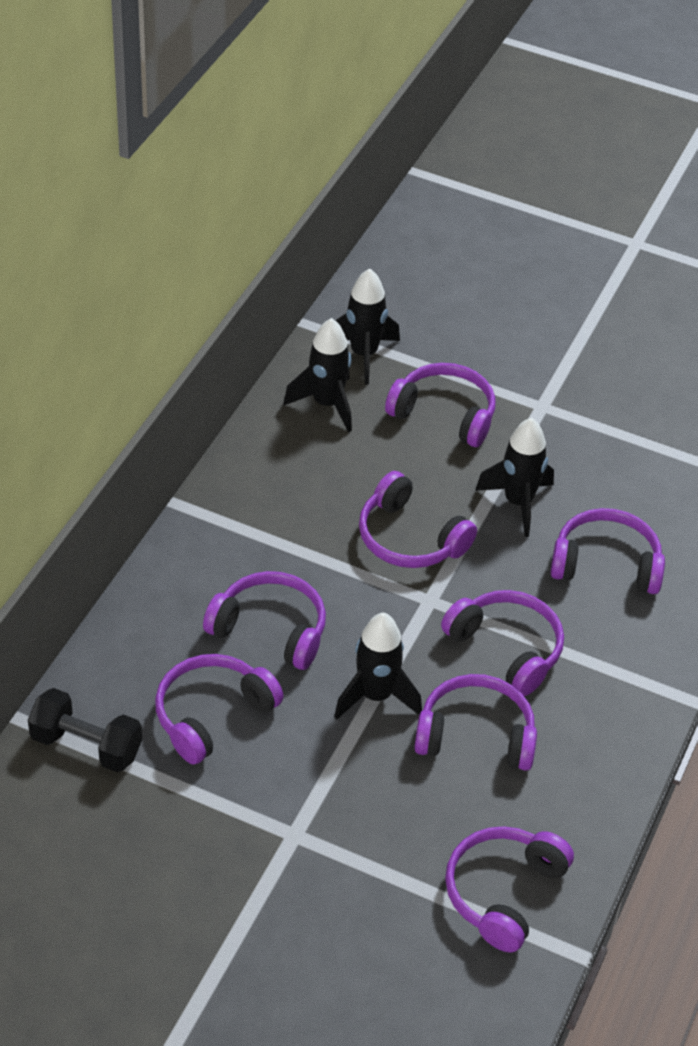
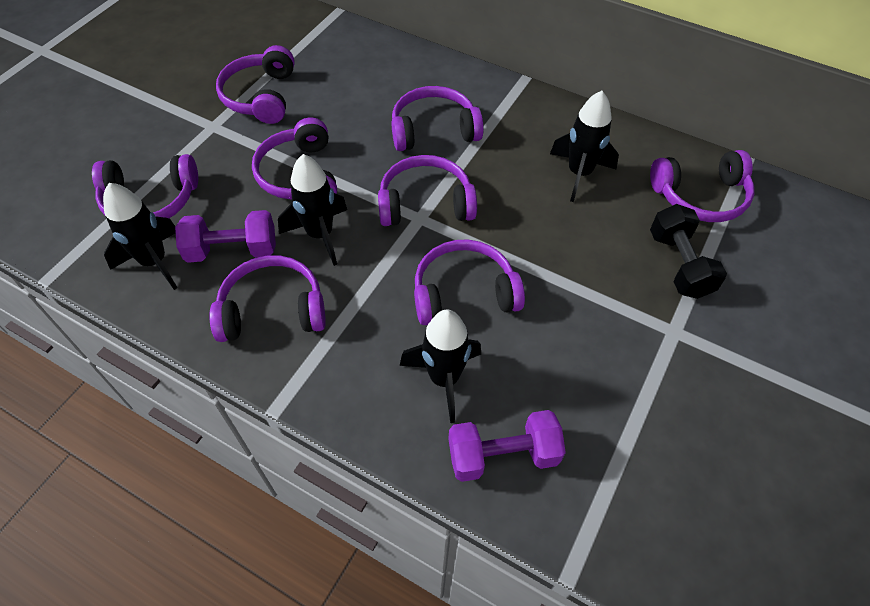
purple dumbbell: 0 -> 2

